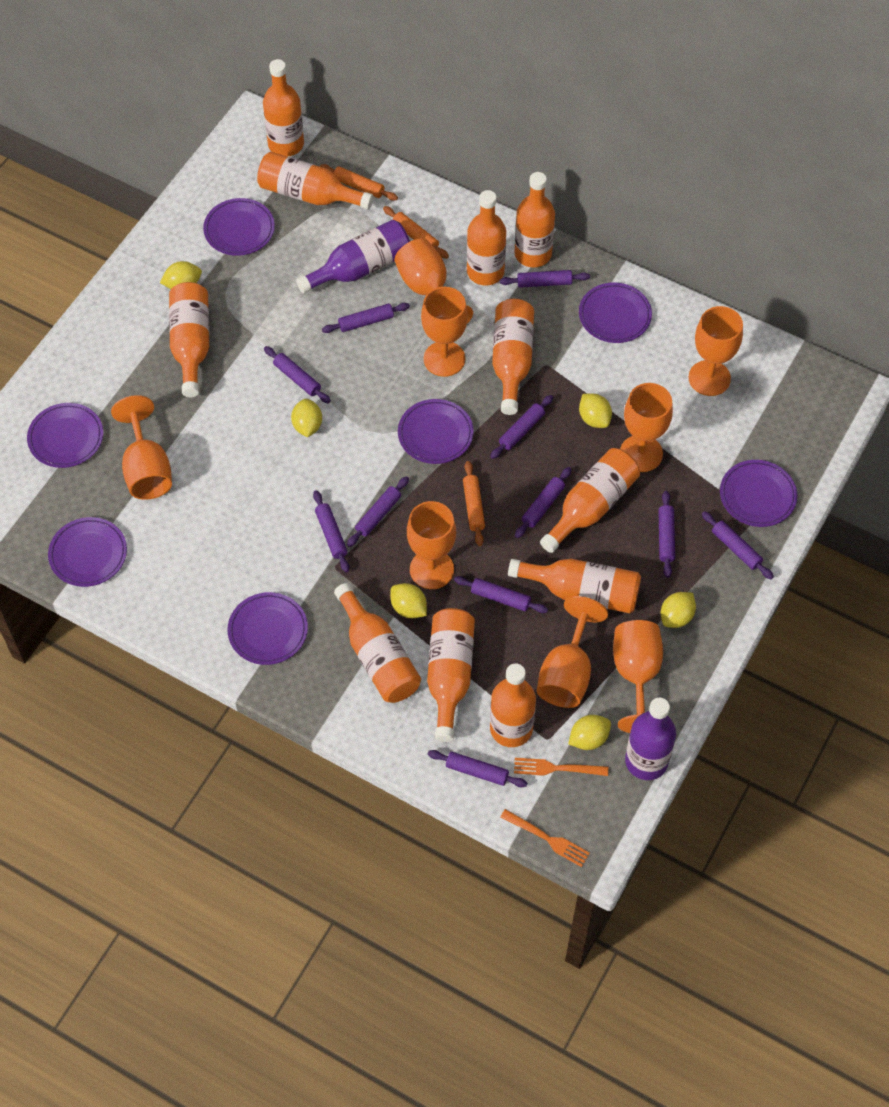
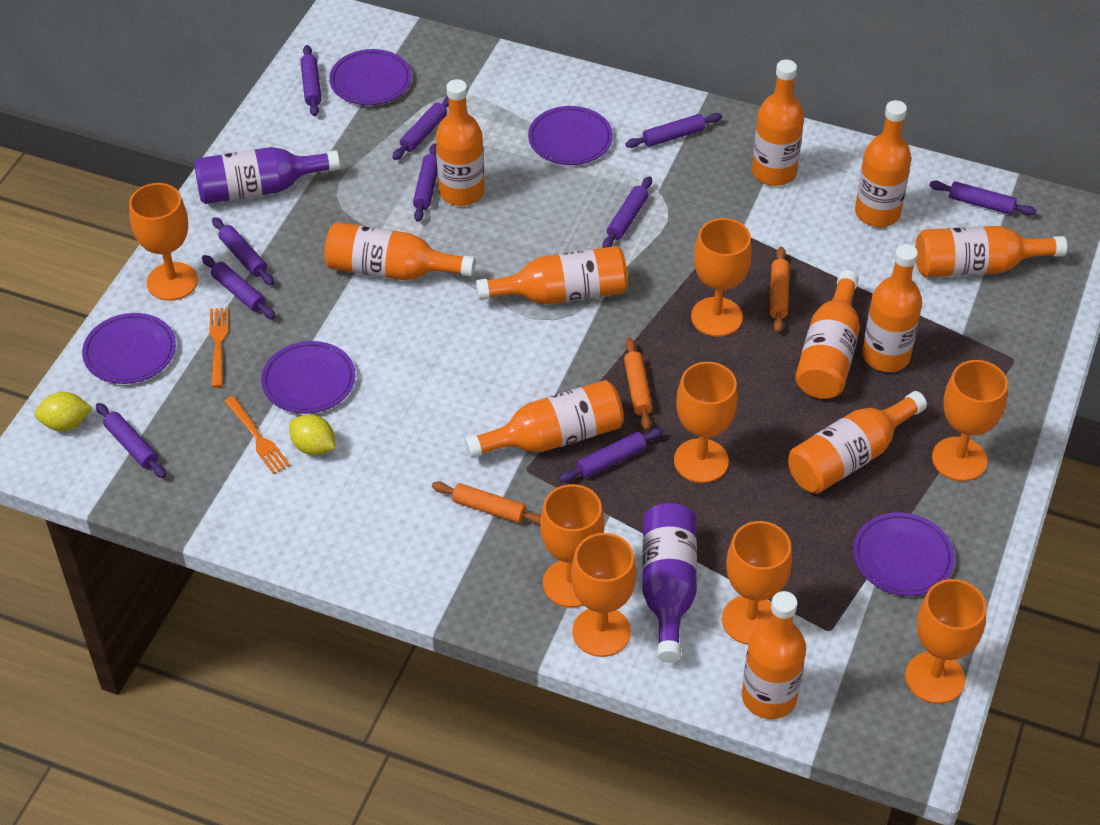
purple plate: 7 -> 5
purple rolling pin: 11 -> 10
yellow lemon: 6 -> 2

